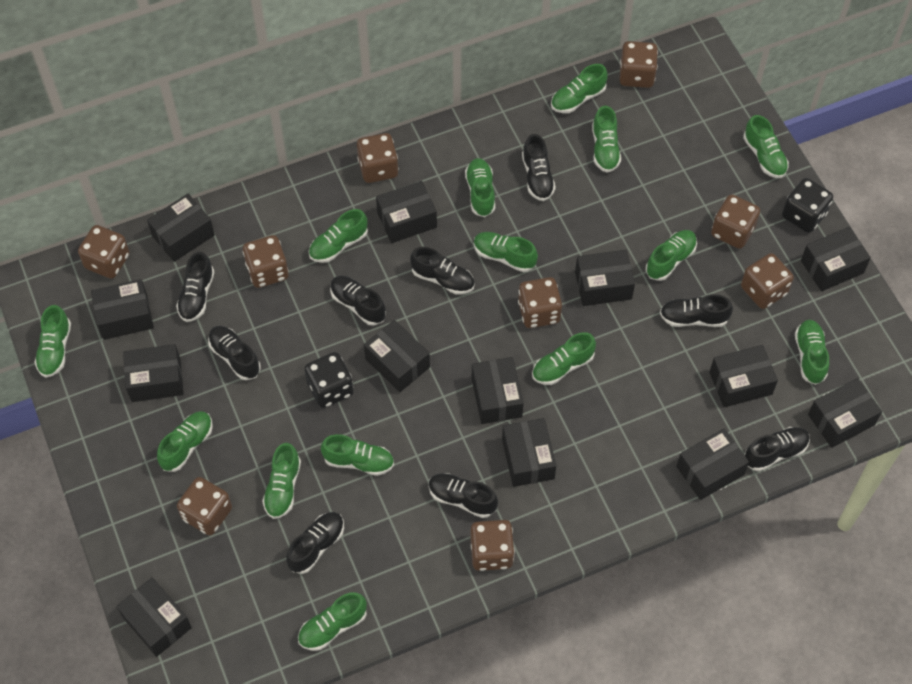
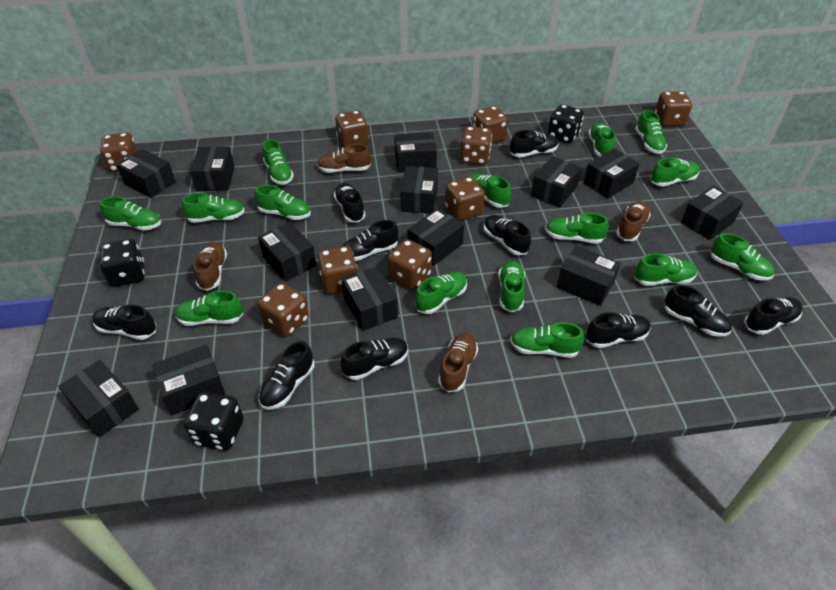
black dice: 2 -> 3
black shoe: 9 -> 10
brown shoe: 0 -> 4
green shoe: 14 -> 15

